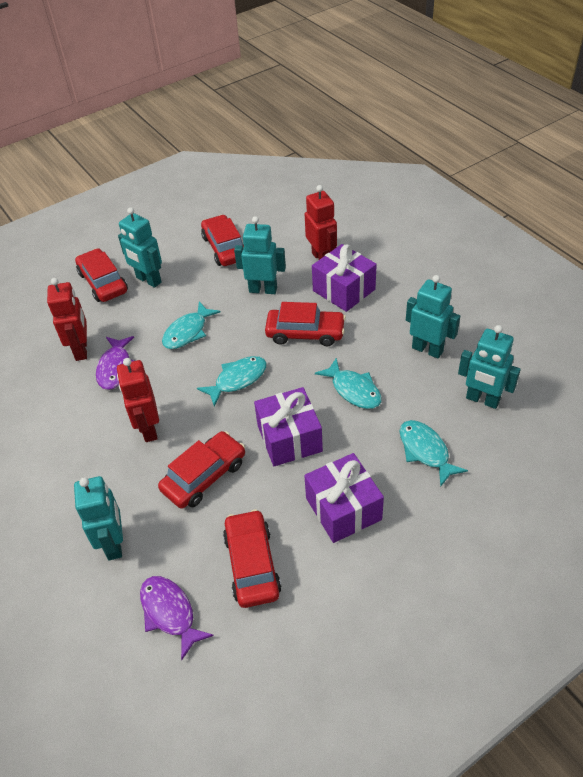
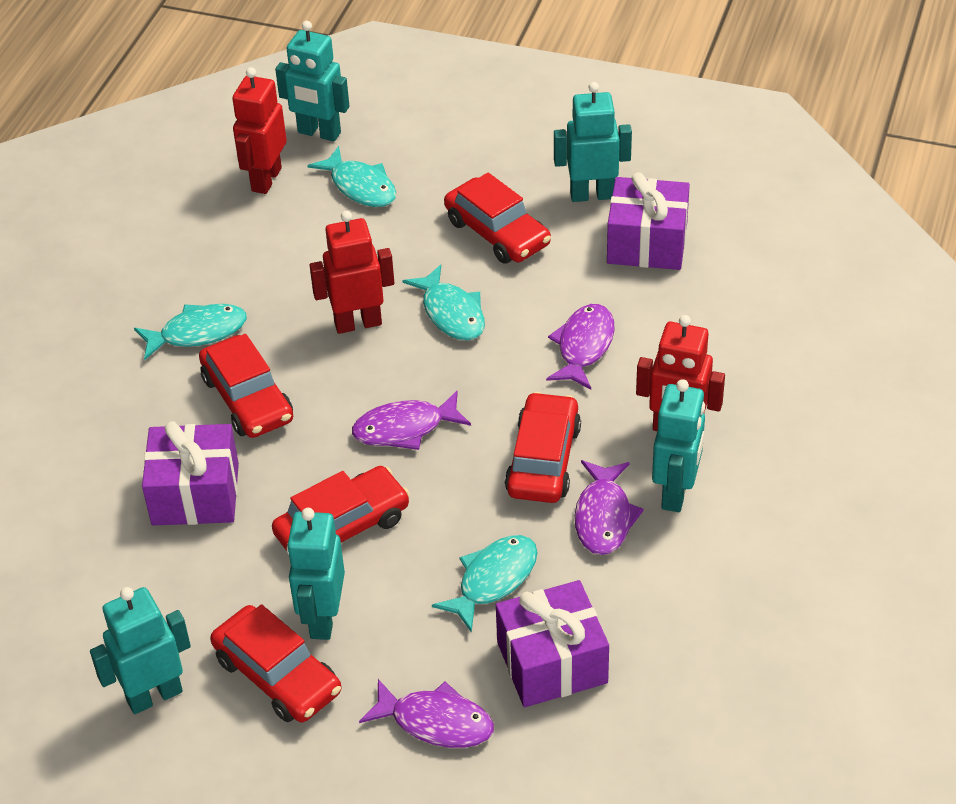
purple fish: 2 -> 4

